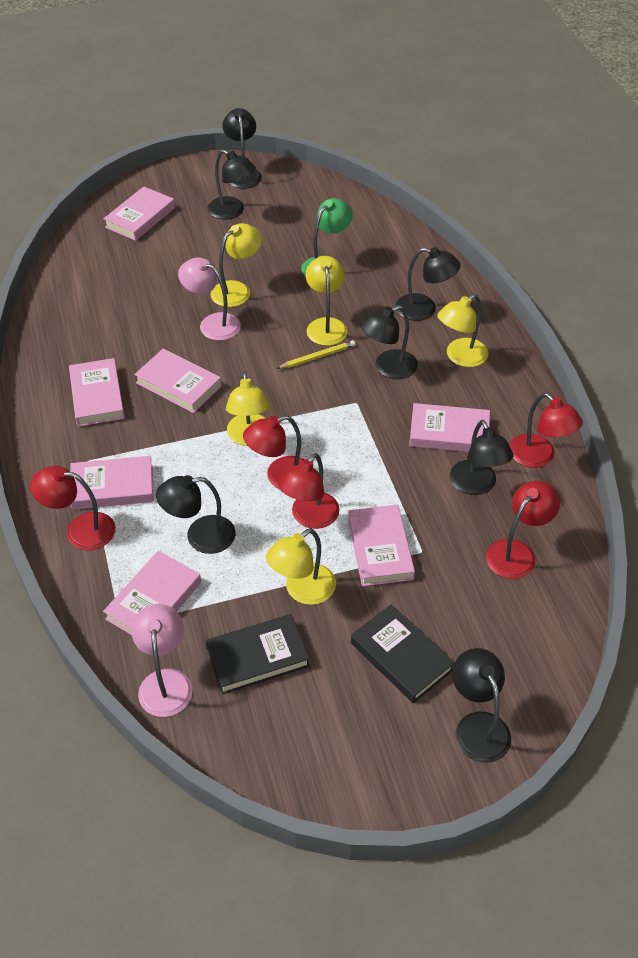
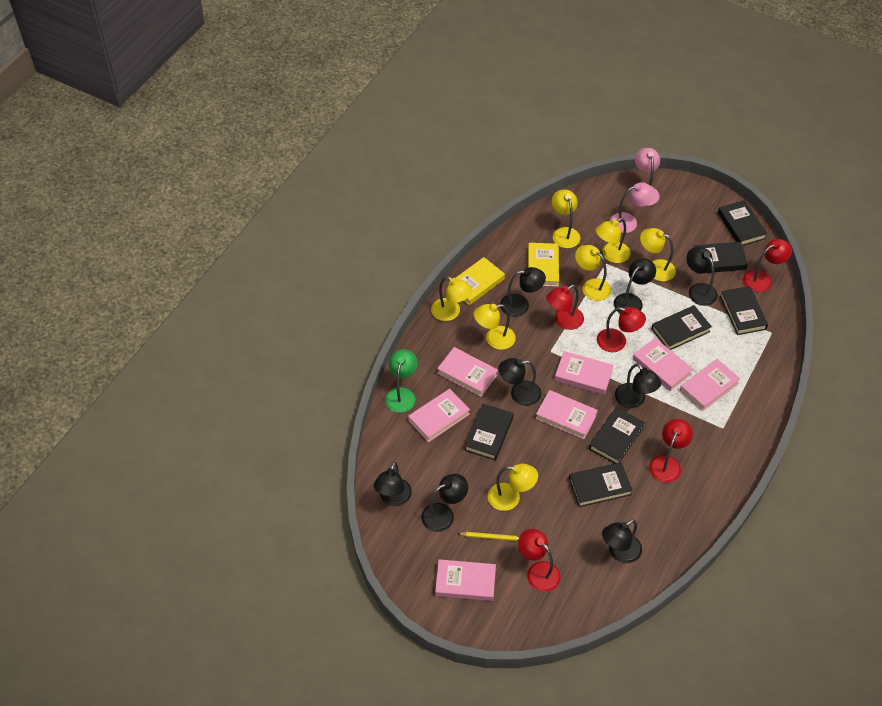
black book: 2 -> 7
black lamp: 7 -> 8
yellow book: 0 -> 2
yellow lamp: 5 -> 7

